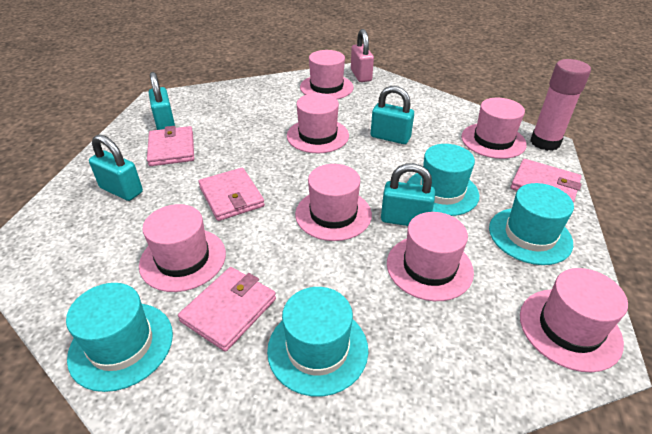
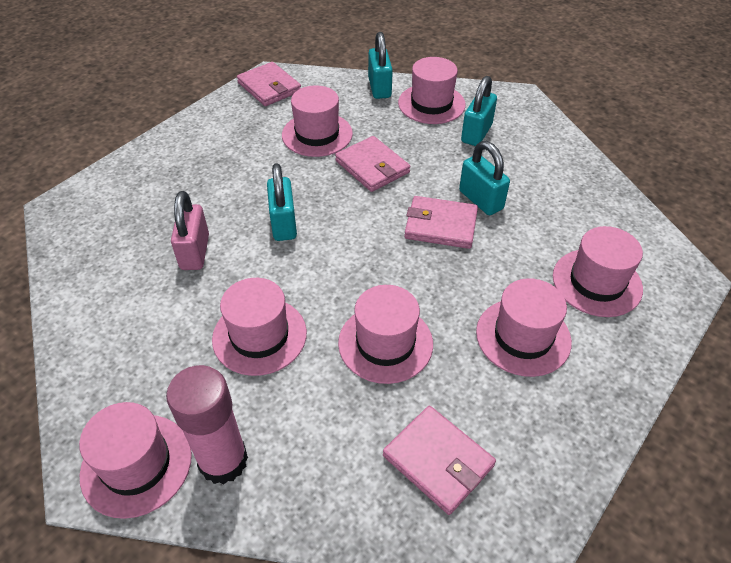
turquoise hat: 4 -> 0

